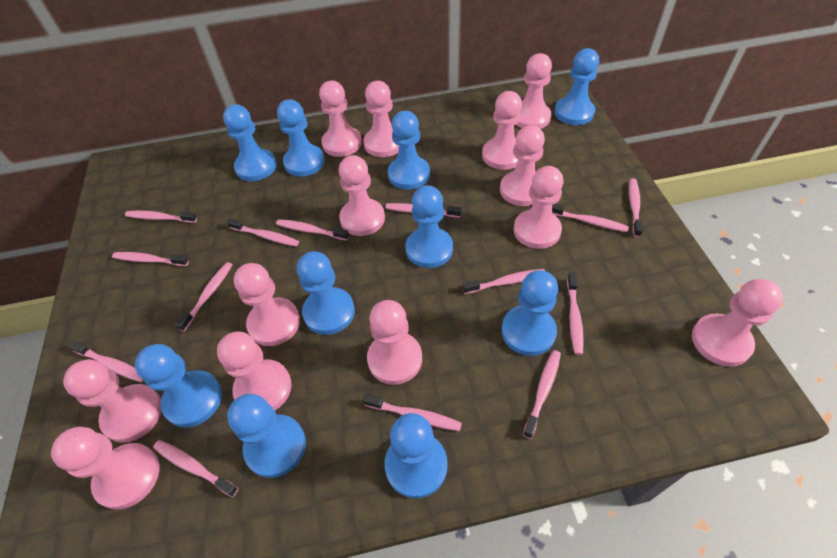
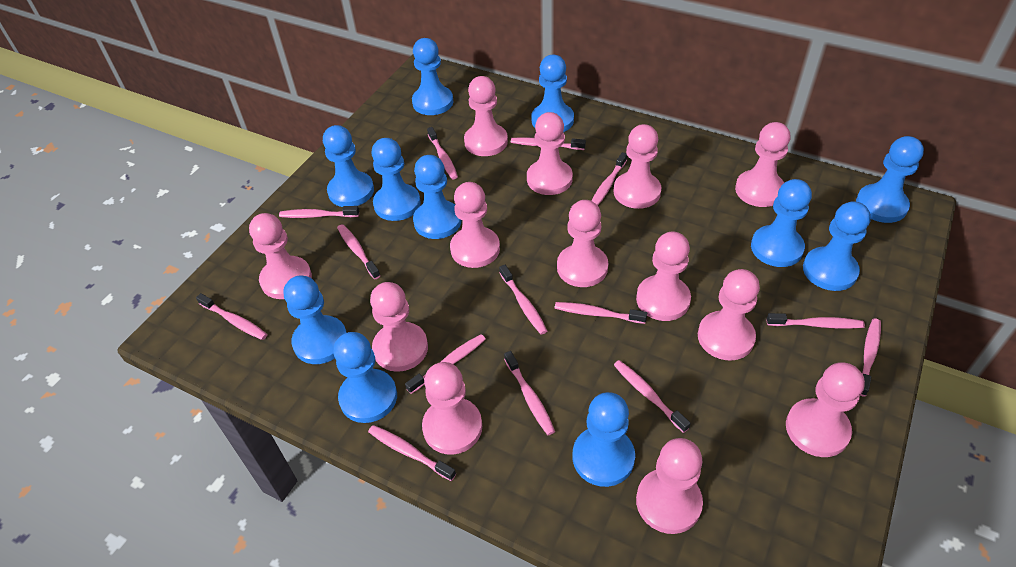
blue pawn: 10 -> 11

